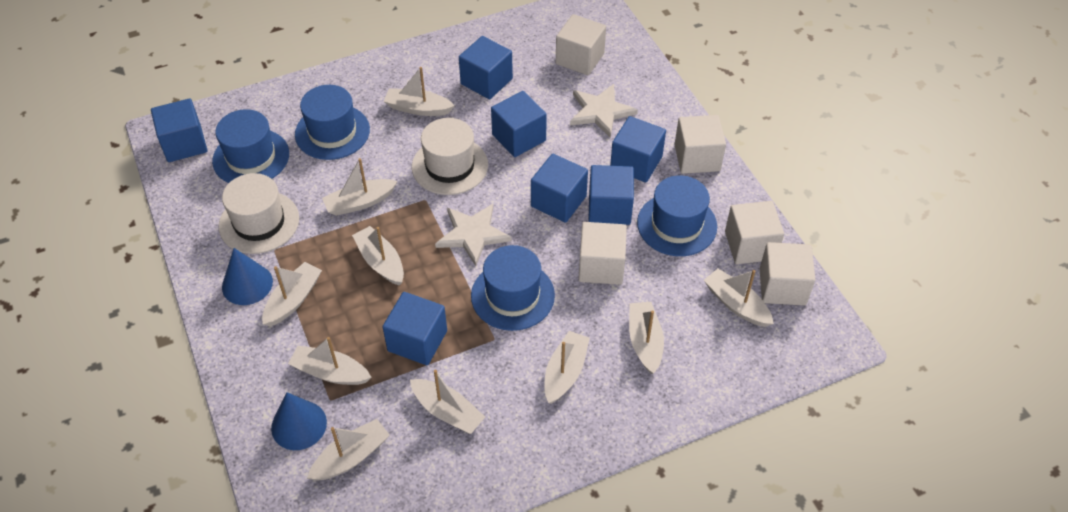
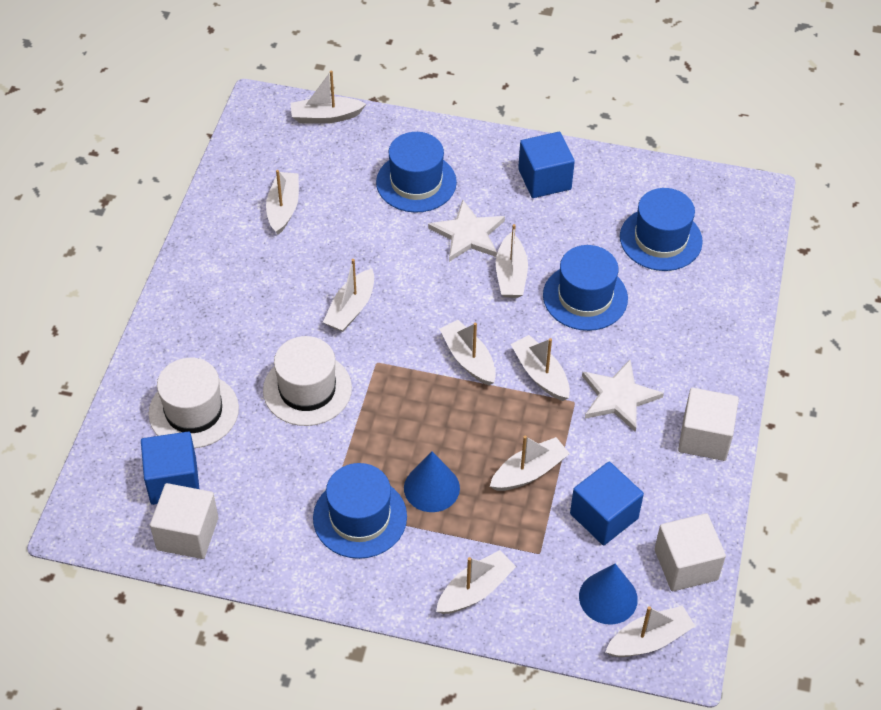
blue cube: 7 -> 3
white boat: 10 -> 9
white cube: 5 -> 3

